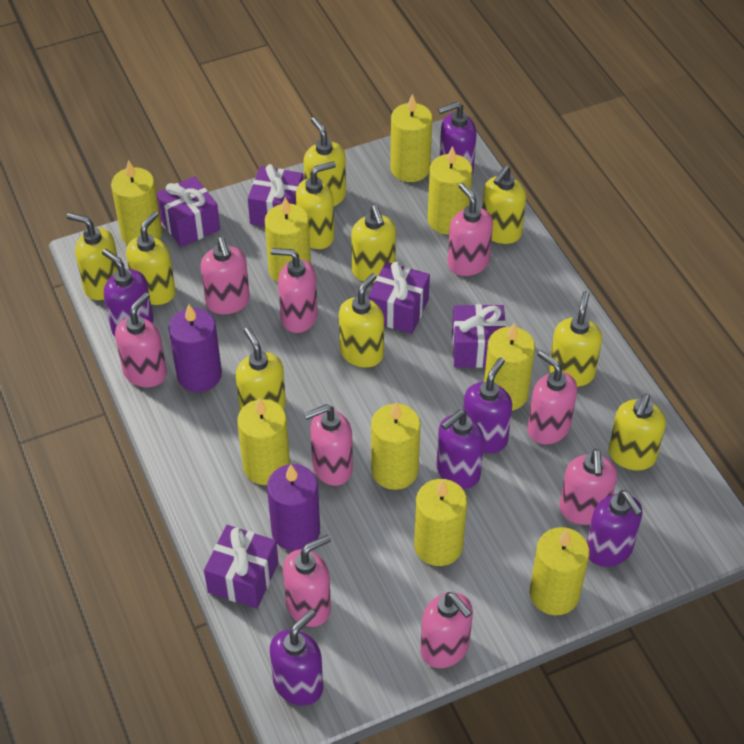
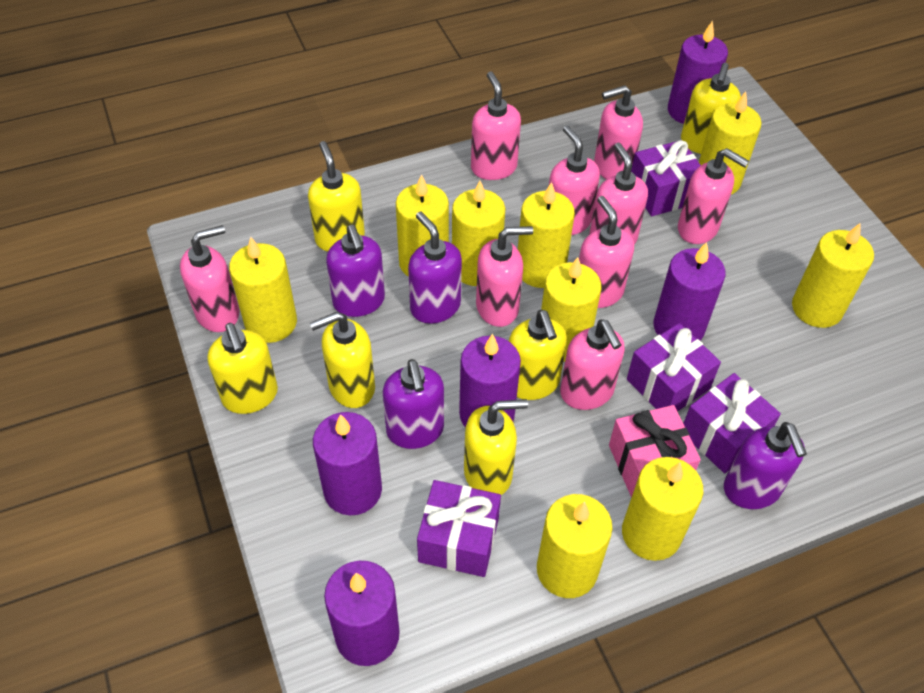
pink gift: 0 -> 1
purple candle: 2 -> 5
purple gift: 5 -> 4
purple soap dispenser: 6 -> 4
yellow soap dispenser: 10 -> 6

